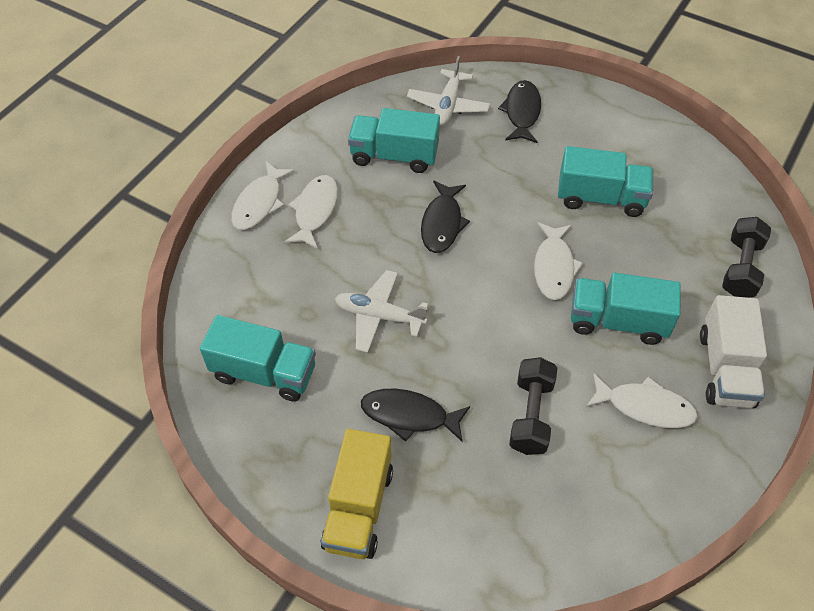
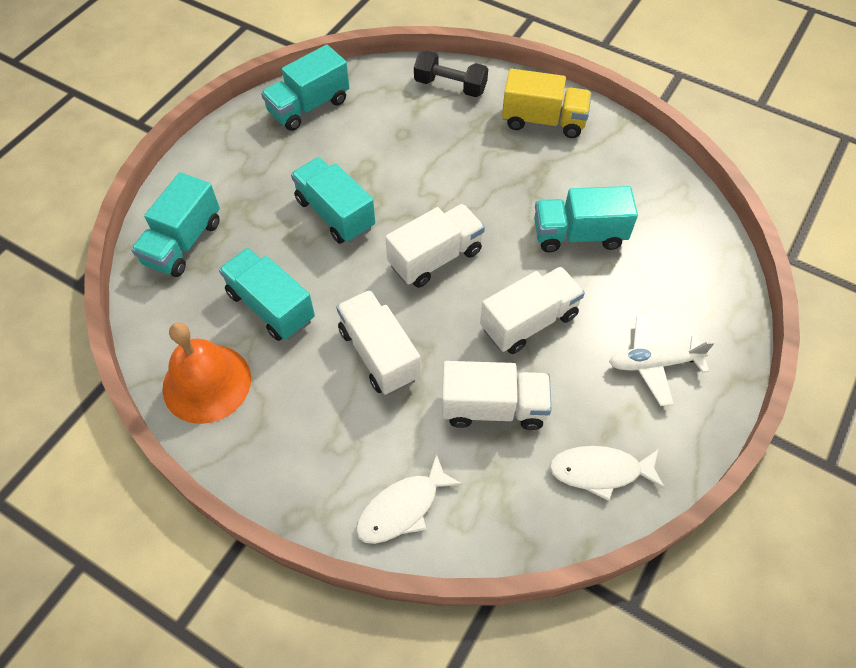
black dumbbell: 2 -> 1
black fish: 3 -> 0
orange bell: 0 -> 1
turquoise truck: 4 -> 5
white fish: 4 -> 2
white plane: 2 -> 1
white truck: 1 -> 4

